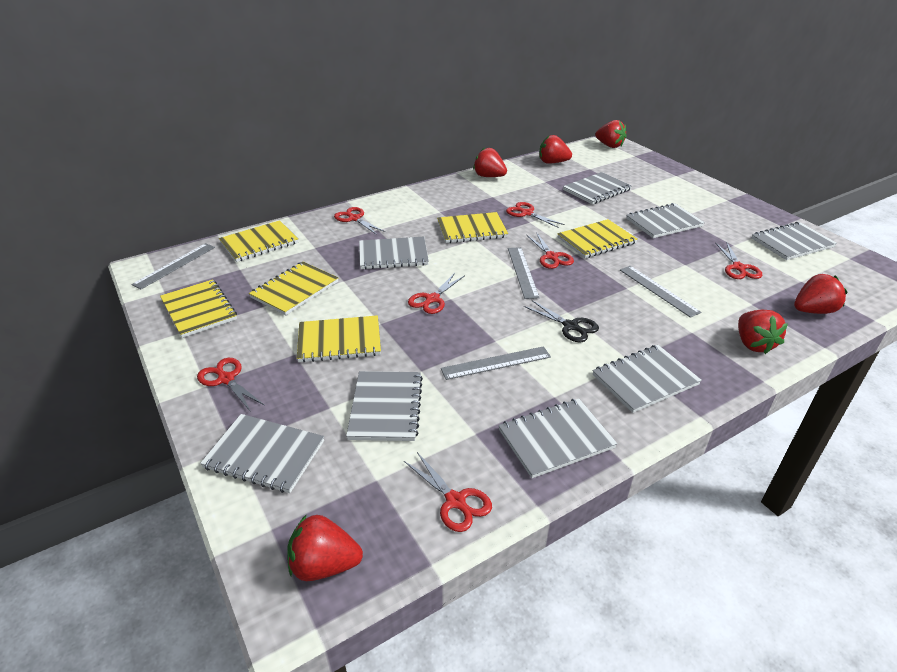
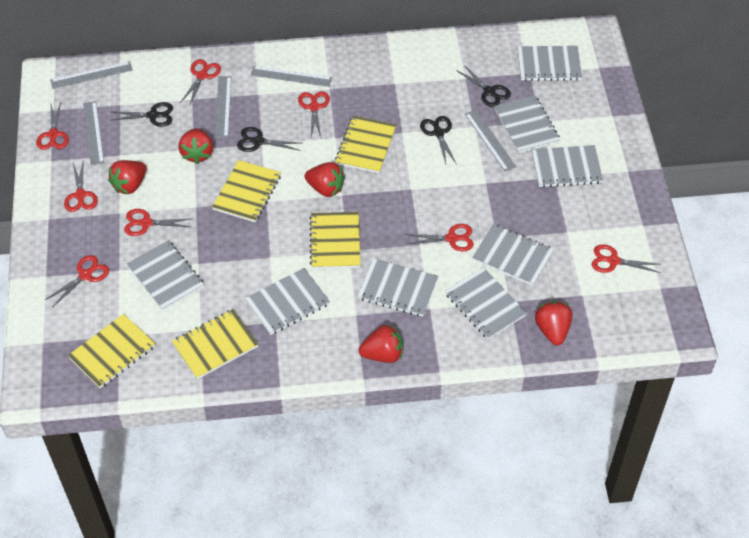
black scissors: 1 -> 4
grey ruler: 4 -> 5
red scissors: 7 -> 8
red strawberry: 6 -> 5
yellow notebook: 6 -> 5

